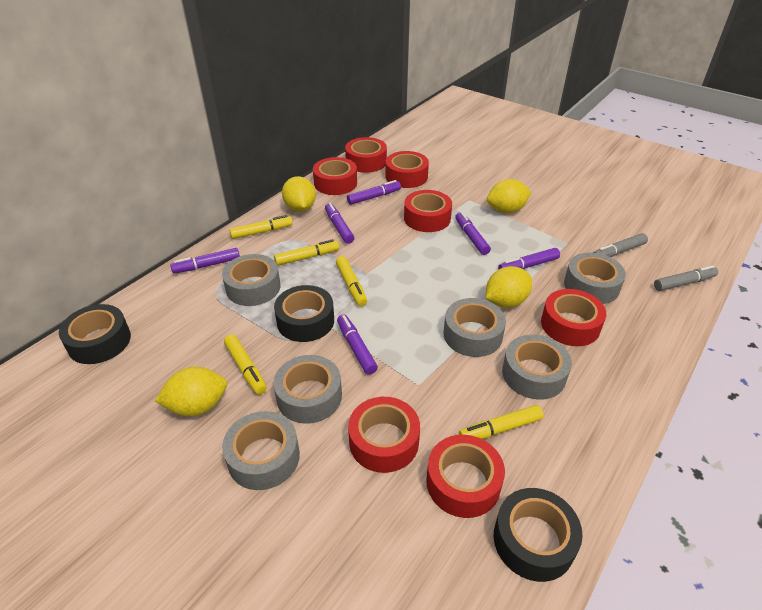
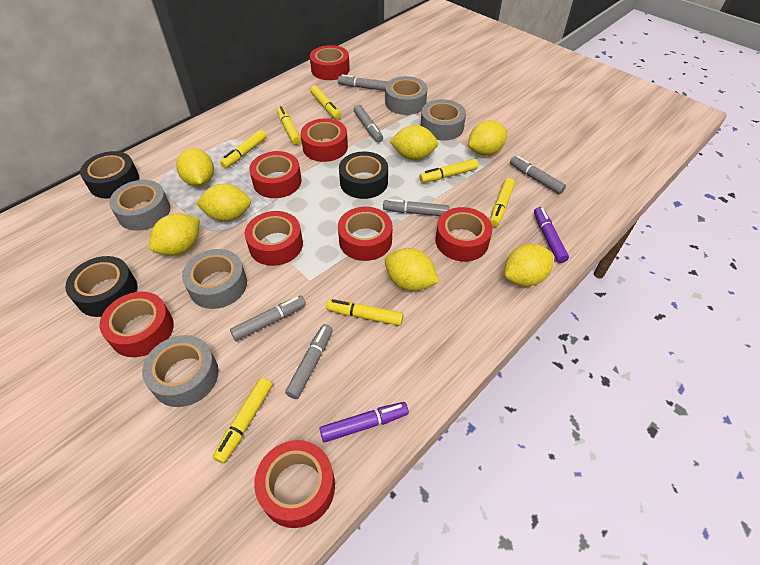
grey marker: 2 -> 6
grey tape: 6 -> 5
purple marker: 6 -> 2
red tape: 7 -> 8
yellow lemon: 4 -> 7
yellow marker: 5 -> 7

